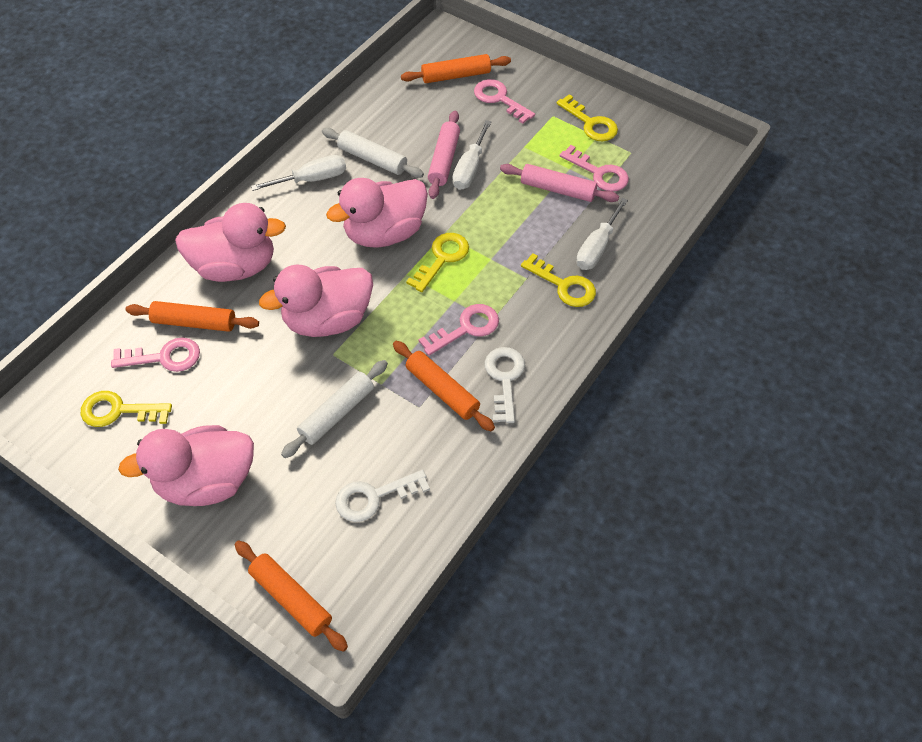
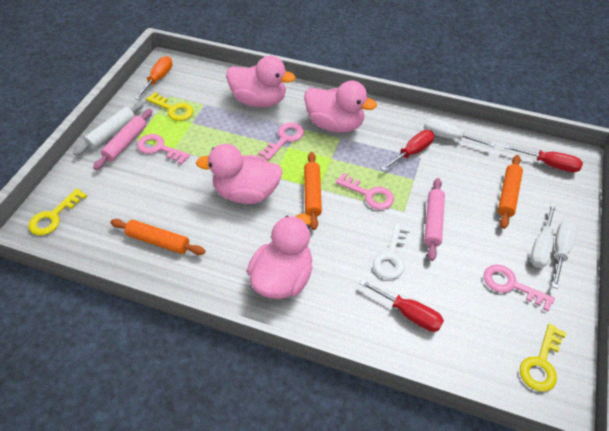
orange rolling pin: 4 -> 3
orange screwdriver: 0 -> 1
red screwdriver: 0 -> 3
white key: 2 -> 1
white rolling pin: 2 -> 1
yellow key: 4 -> 3

